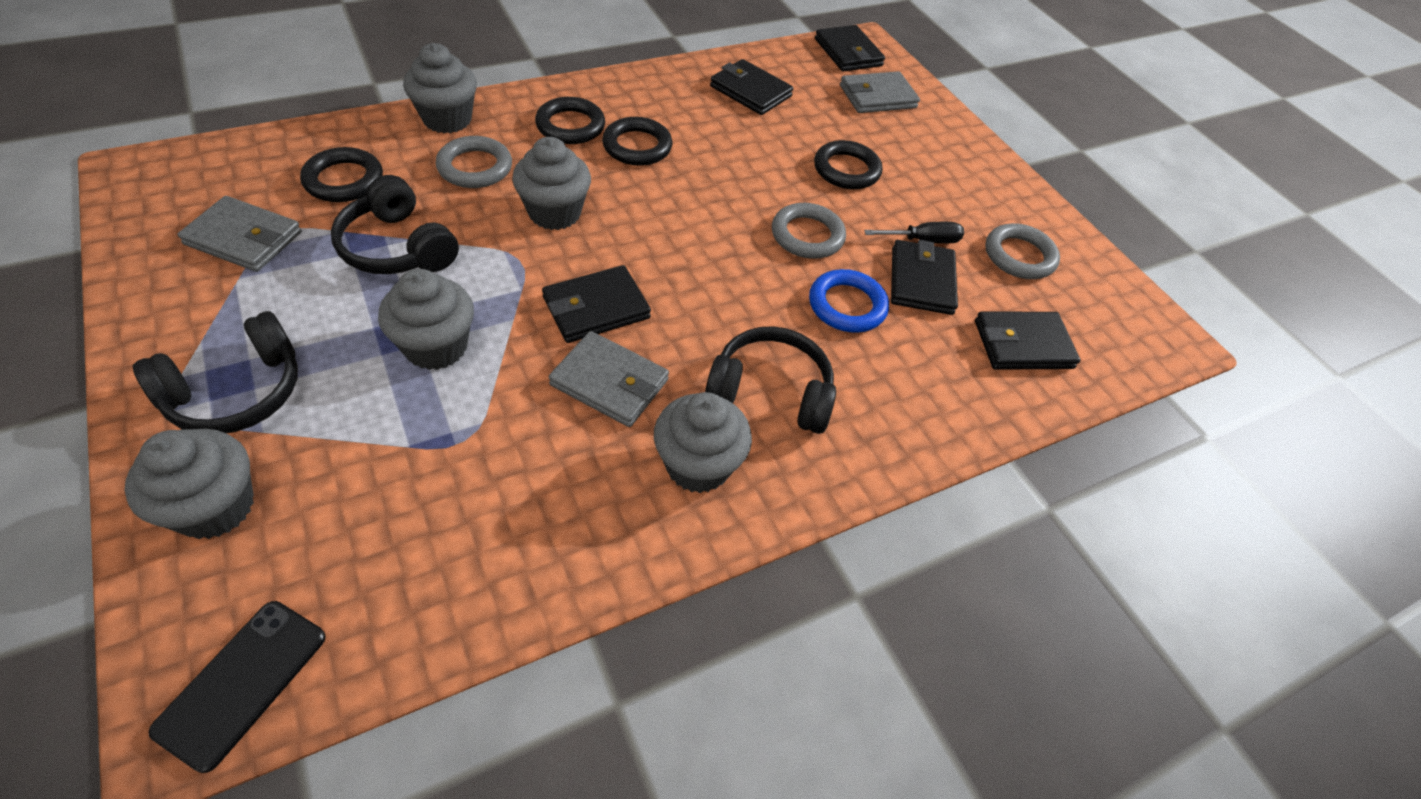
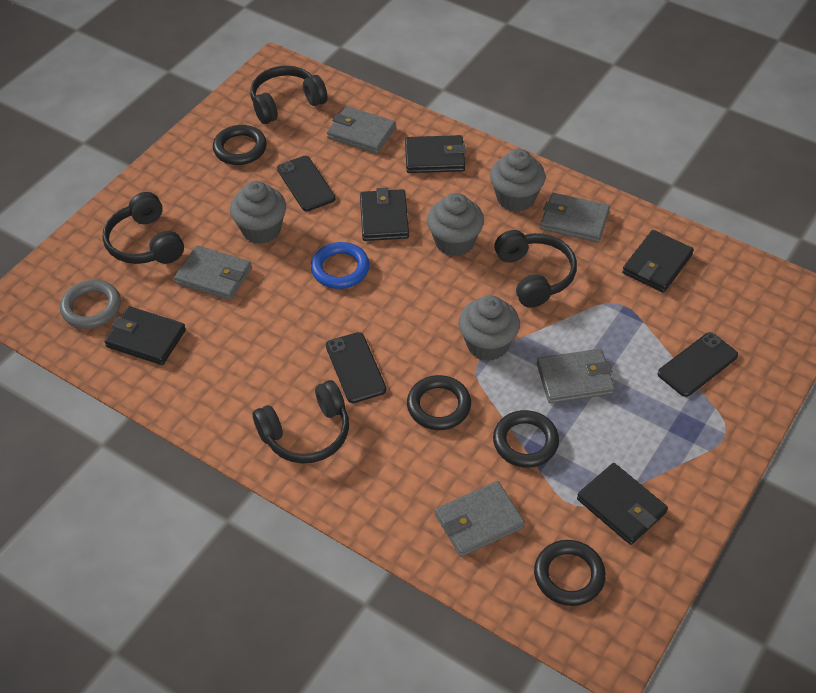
black headphones: 3 -> 4
black phone: 1 -> 3
black screwdriver: 1 -> 0
grey cupcake: 5 -> 4
grey ring: 3 -> 1
grey wallet: 3 -> 5

